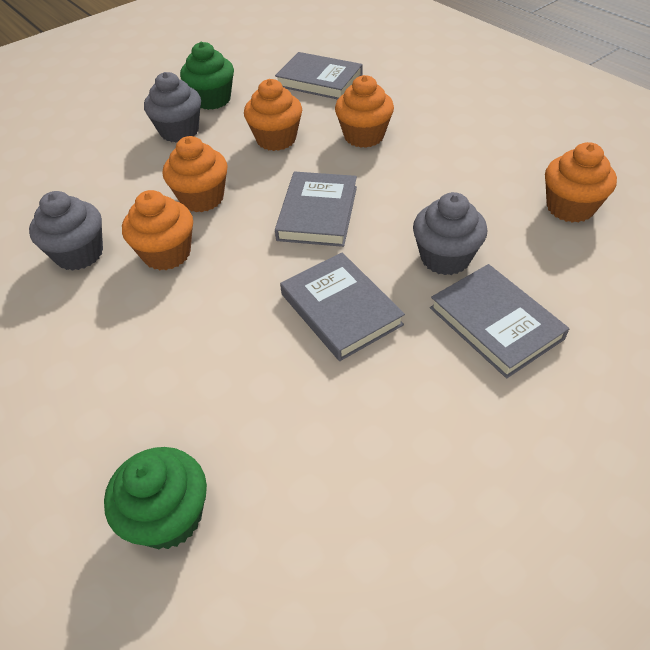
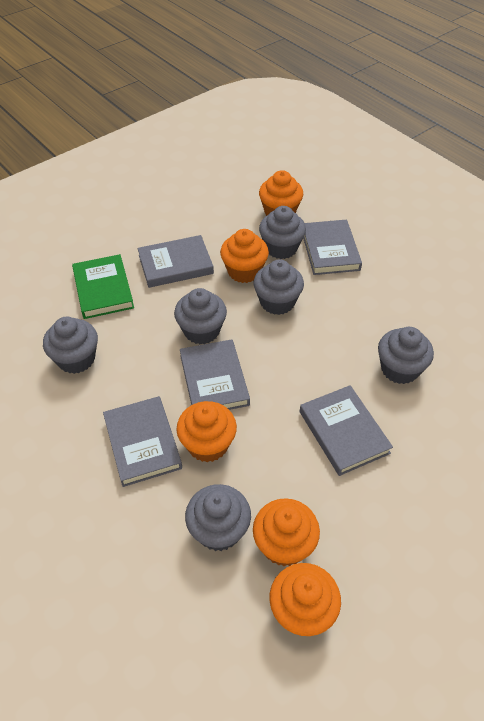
green book: 0 -> 1
green cupcake: 2 -> 0
grey book: 4 -> 5
grey cupcake: 3 -> 6

